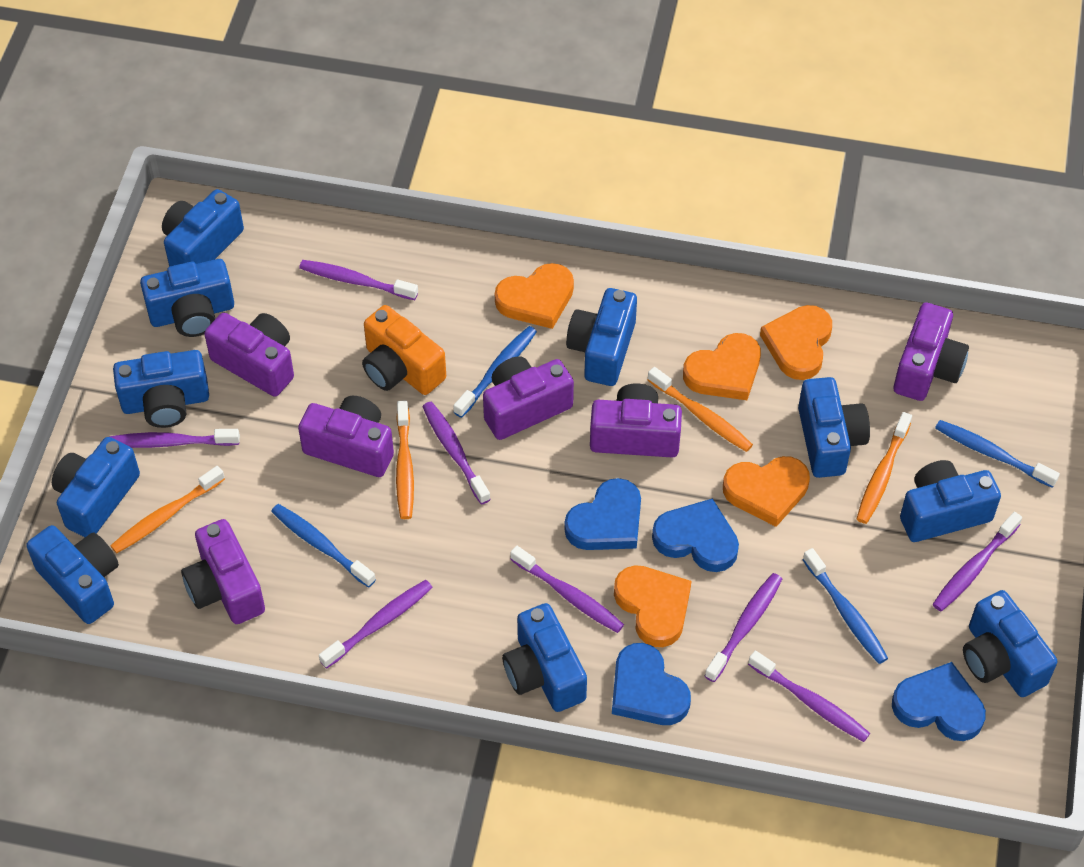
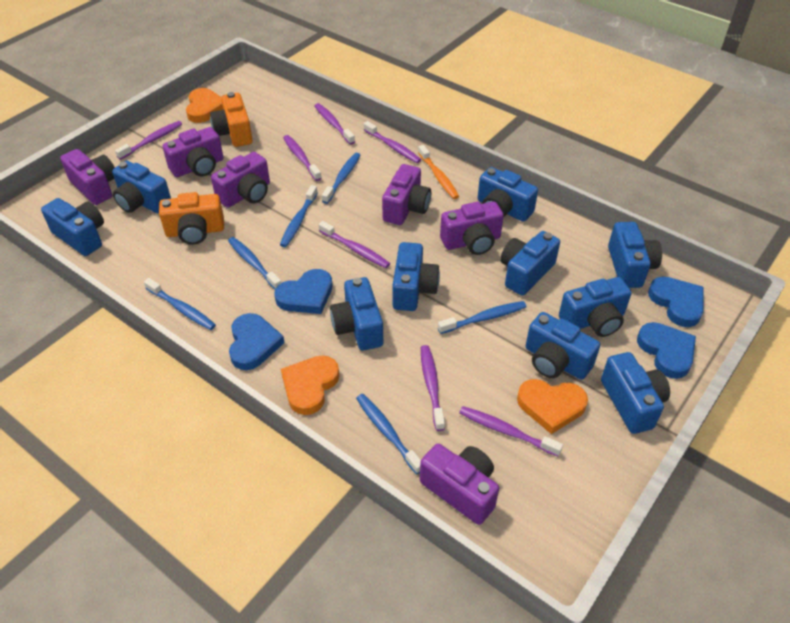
blue toothbrush: 4 -> 6
orange camera: 1 -> 2
orange heart: 5 -> 3
orange toothbrush: 4 -> 1
purple toothbrush: 8 -> 7

